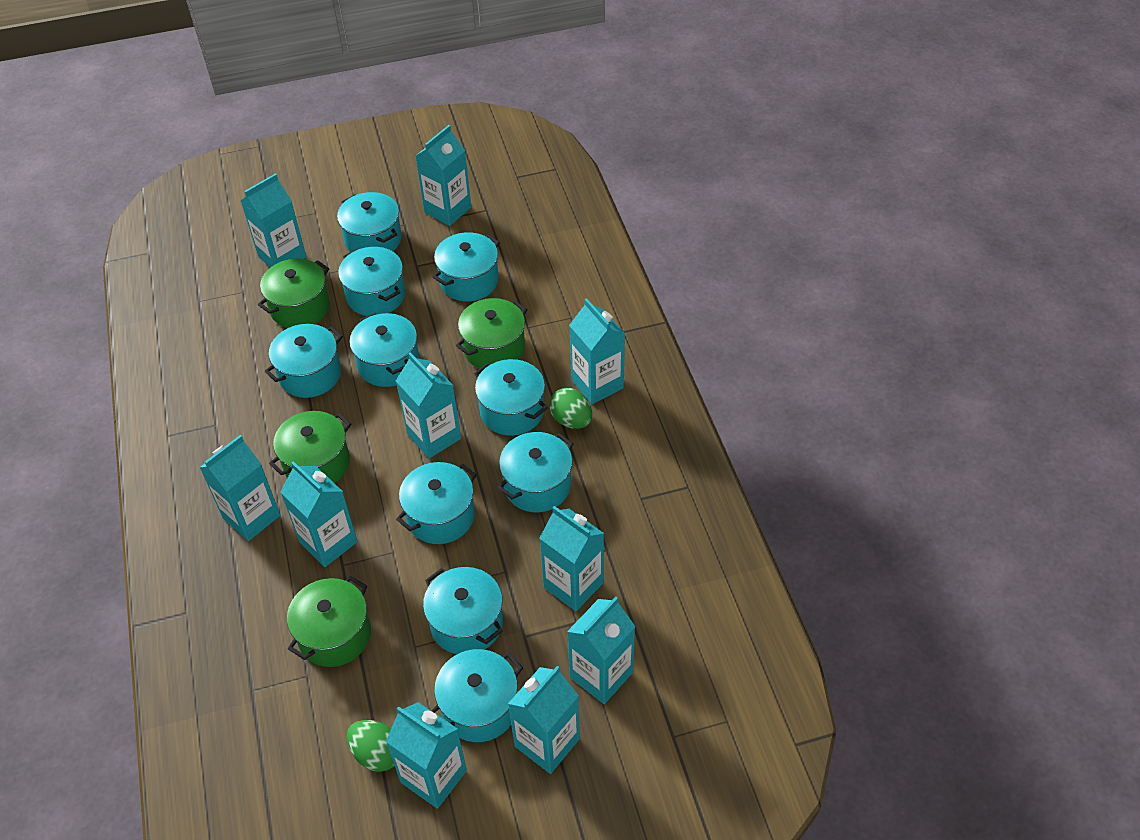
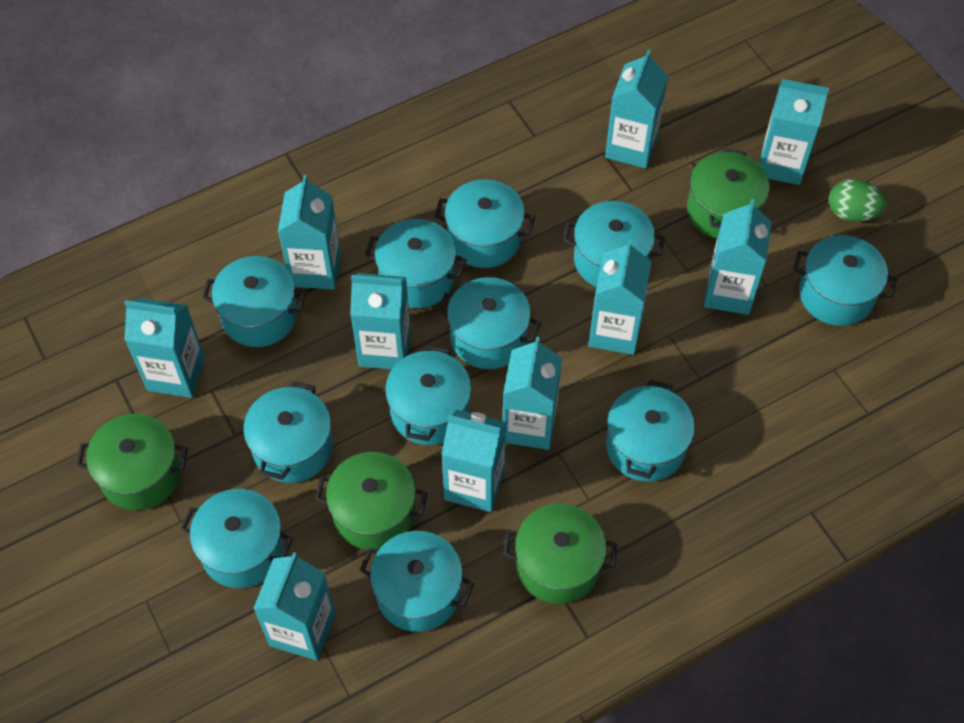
green egg: 2 -> 1
turquoise pot: 10 -> 11

